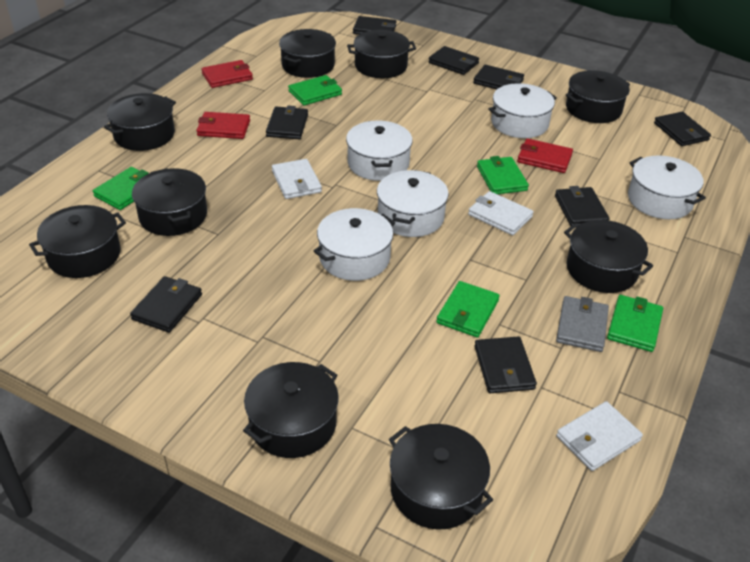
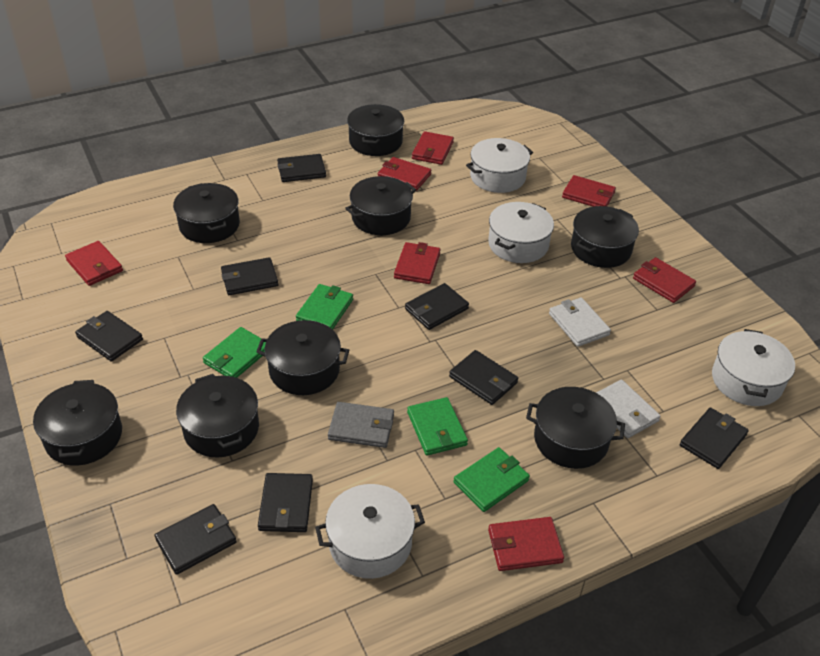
black pot: 9 -> 8
green wallet: 5 -> 4
red wallet: 3 -> 7
white pot: 5 -> 4
white wallet: 3 -> 2

